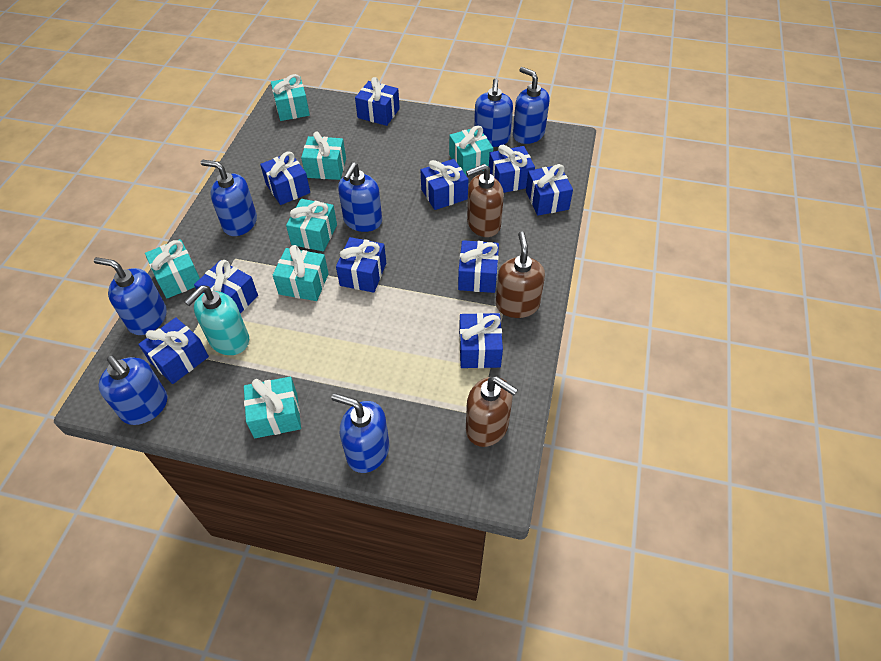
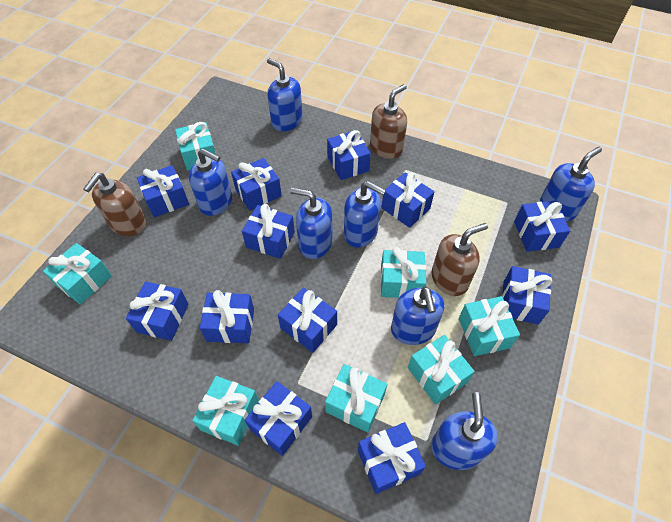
blue gift: 10 -> 12
turquoise soap dispenser: 1 -> 0

